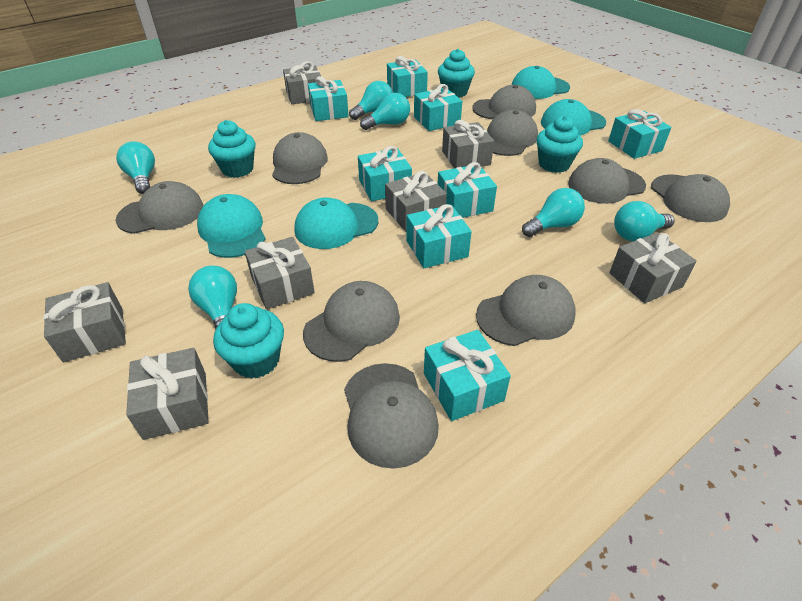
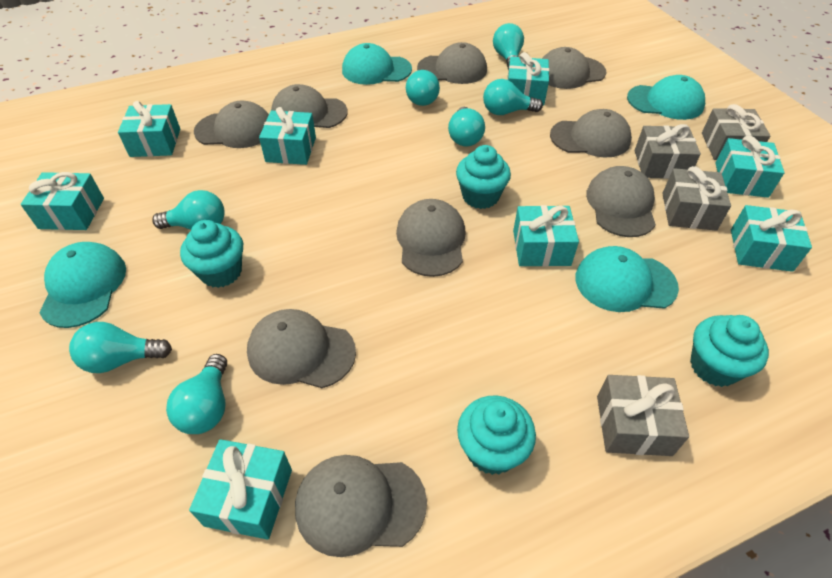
grey gift: 7 -> 4
turquoise light bulb: 6 -> 7

